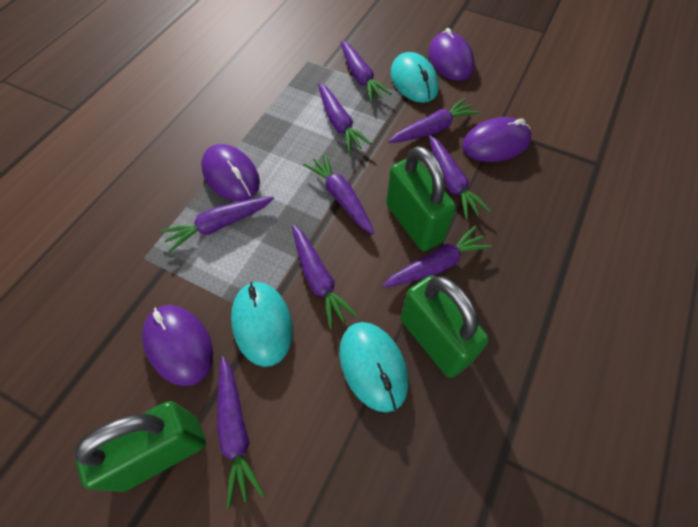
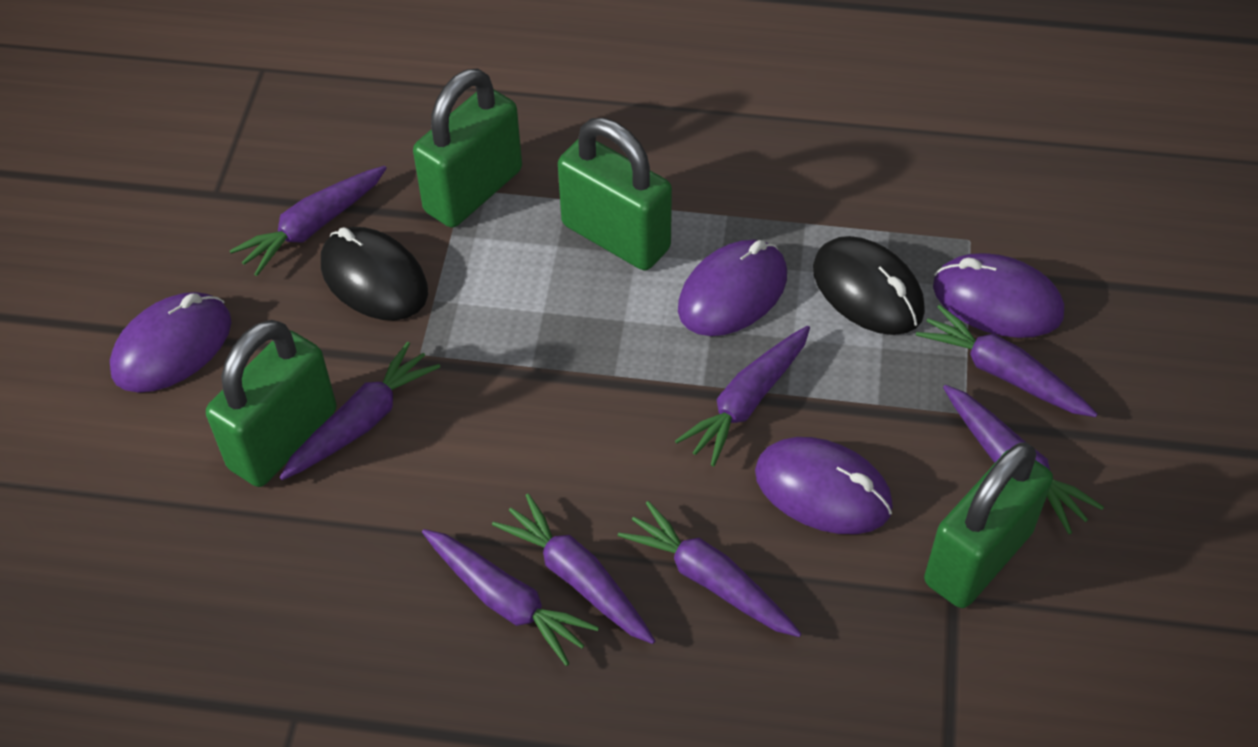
black mouse: 0 -> 2
green padlock: 3 -> 4
purple carrot: 9 -> 8
turquoise mouse: 3 -> 0

